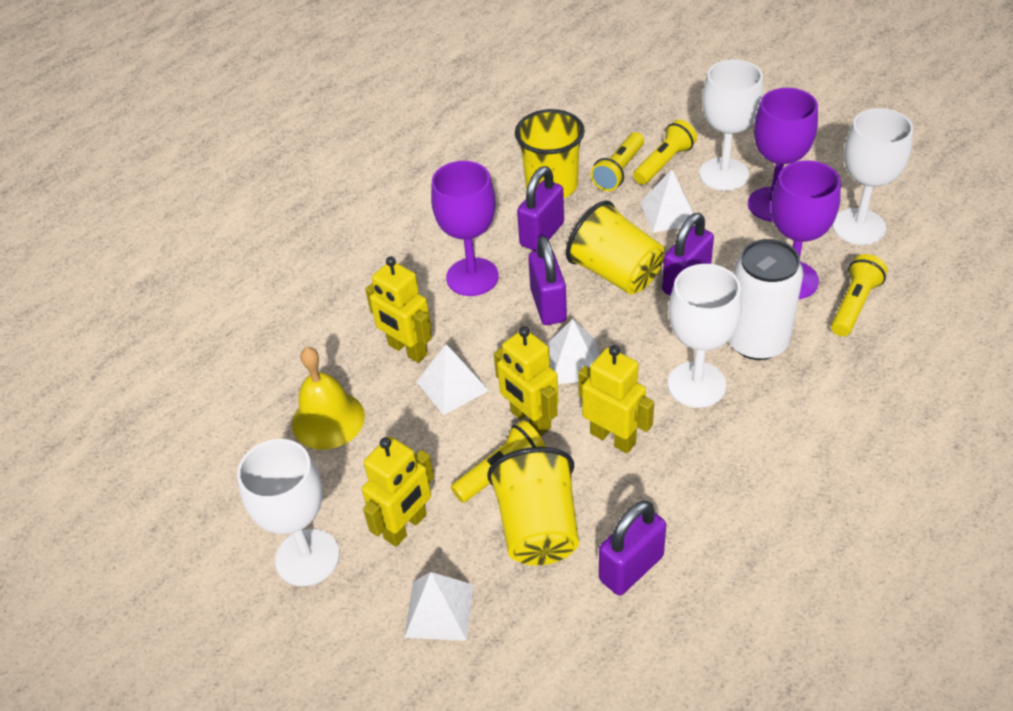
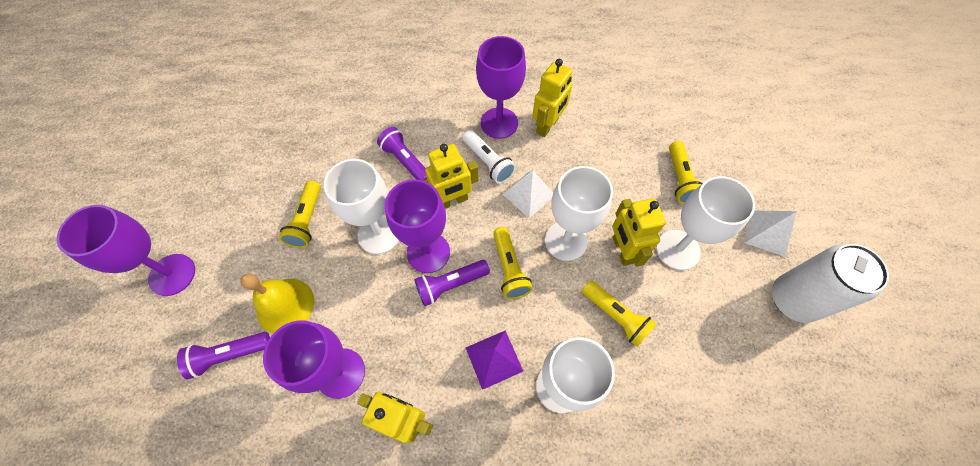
purple flashlight: 0 -> 3
purple goblet: 3 -> 4
purple padlock: 4 -> 0
purple pyramid: 0 -> 1
white flashlight: 0 -> 1
white pyramid: 4 -> 2
yellow cup: 3 -> 0

